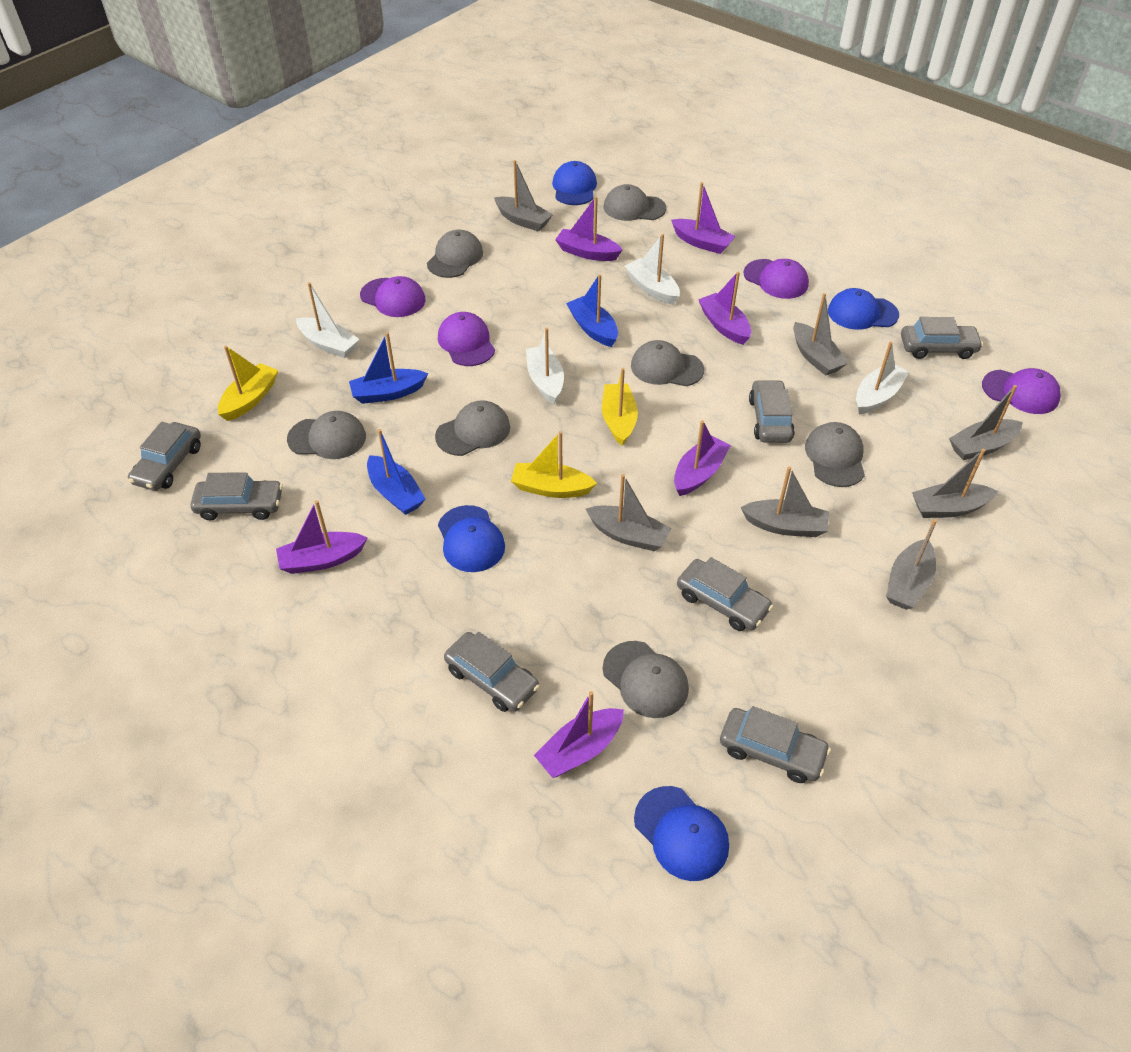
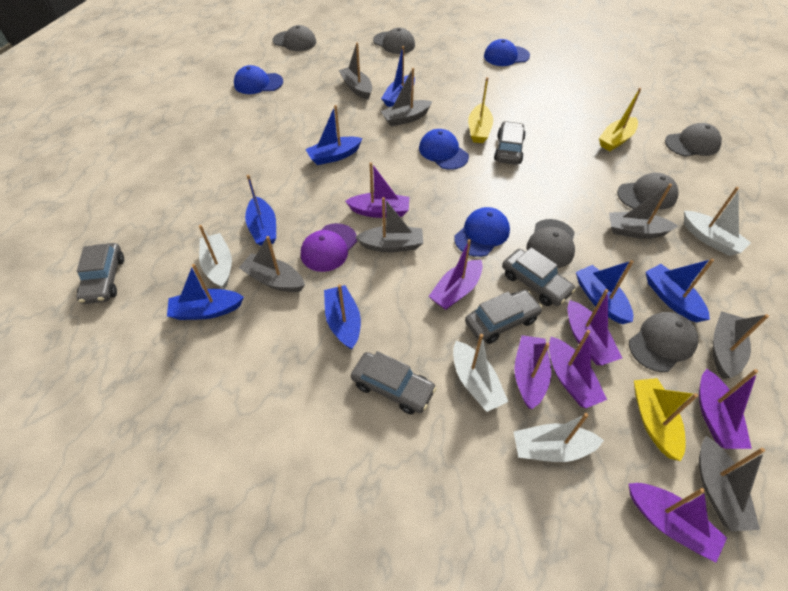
blue boat: 3 -> 7
grey cap: 7 -> 6
grey car: 7 -> 5
purple boat: 6 -> 7
purple cap: 4 -> 1

